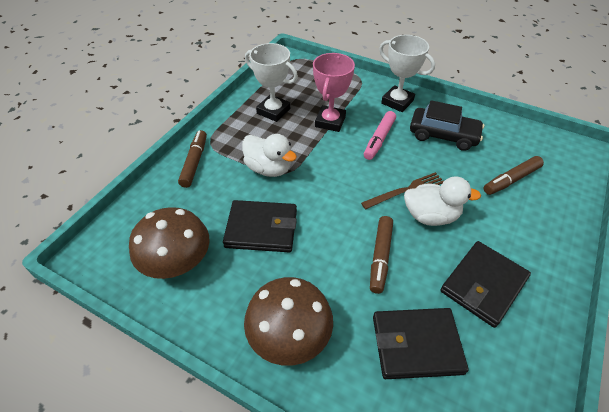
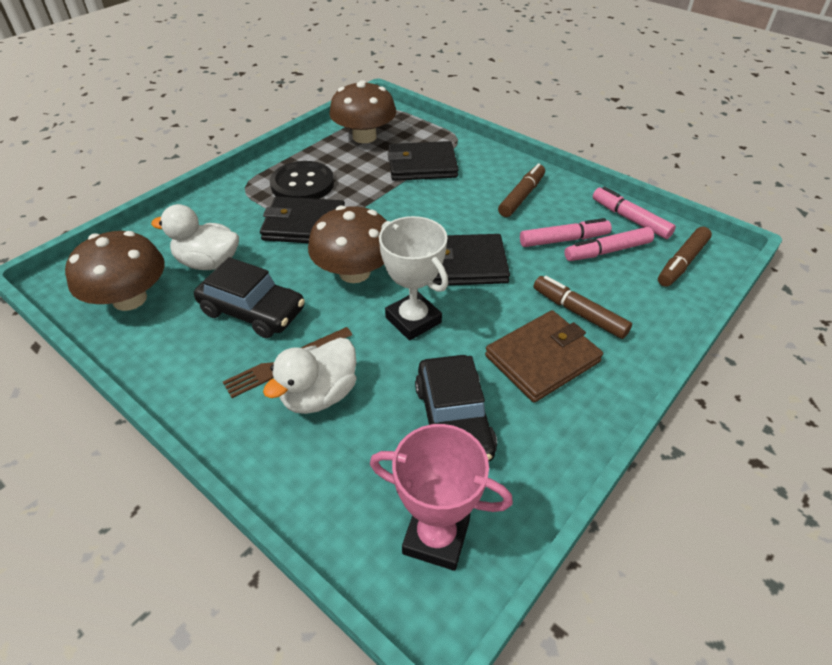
black button: 0 -> 1
black car: 1 -> 2
brown mushroom: 2 -> 3
brown wallet: 0 -> 1
pink marker: 1 -> 3
white trophy: 2 -> 1

